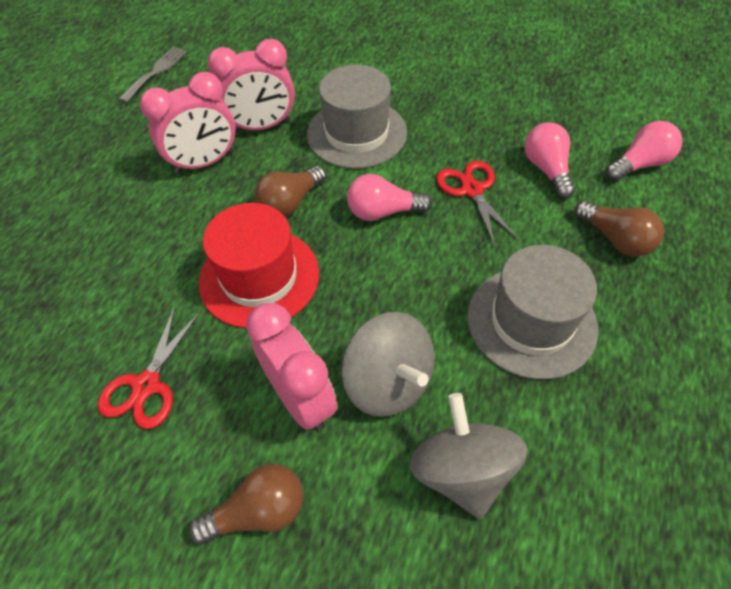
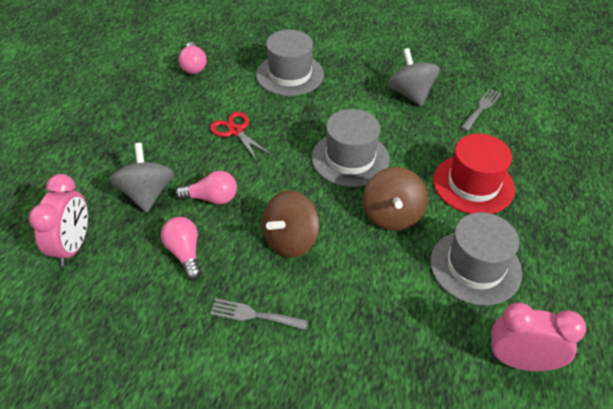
brown light bulb: 3 -> 0
brown spinning top: 0 -> 2
grey fork: 1 -> 2
grey hat: 2 -> 3
pink clock: 3 -> 2
red scissors: 2 -> 1

